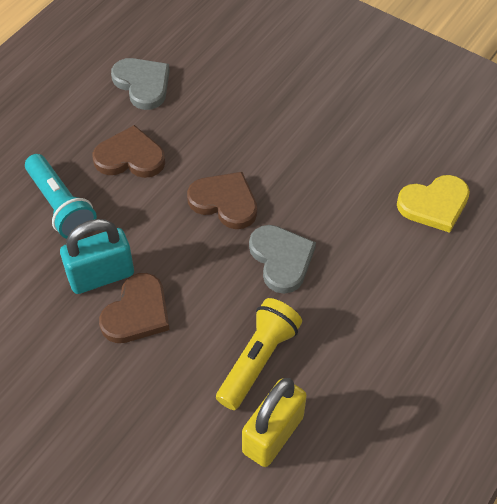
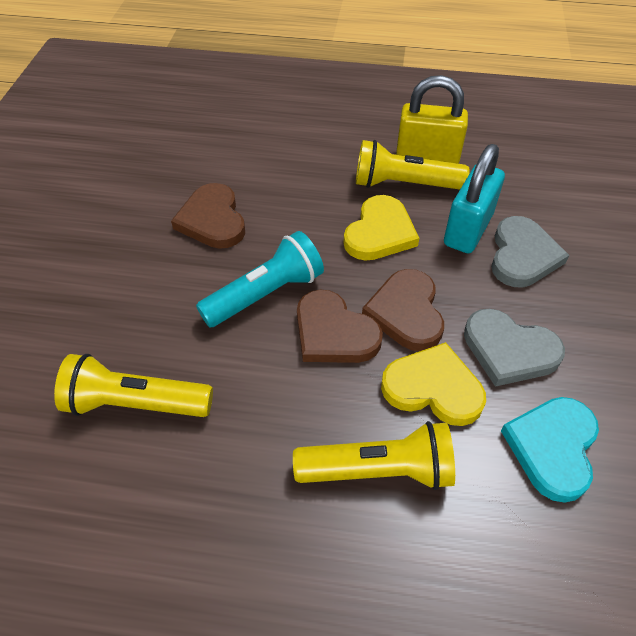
turquoise heart: 0 -> 1
yellow flashlight: 1 -> 3
yellow heart: 1 -> 2

